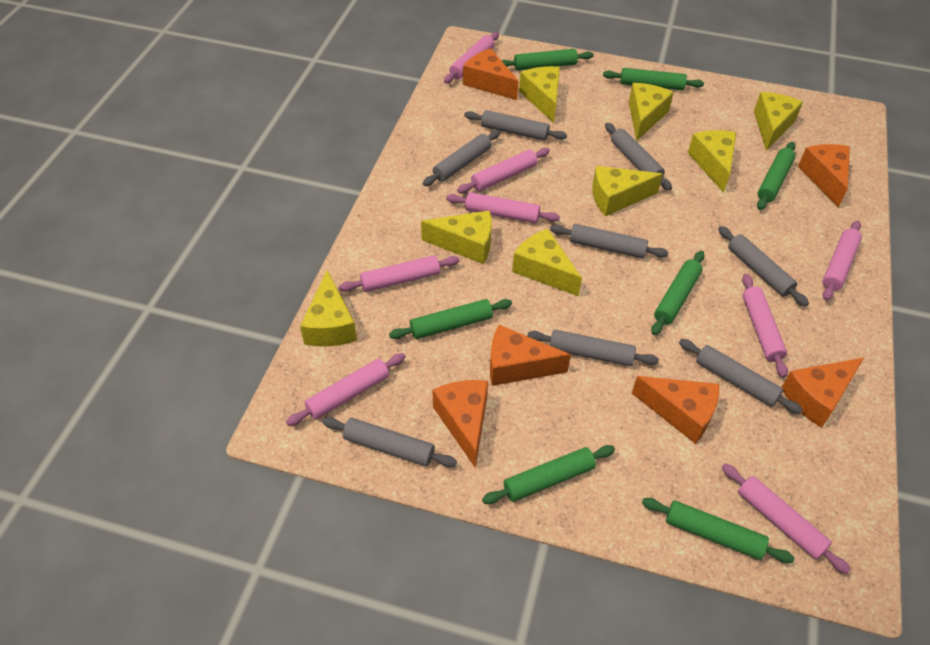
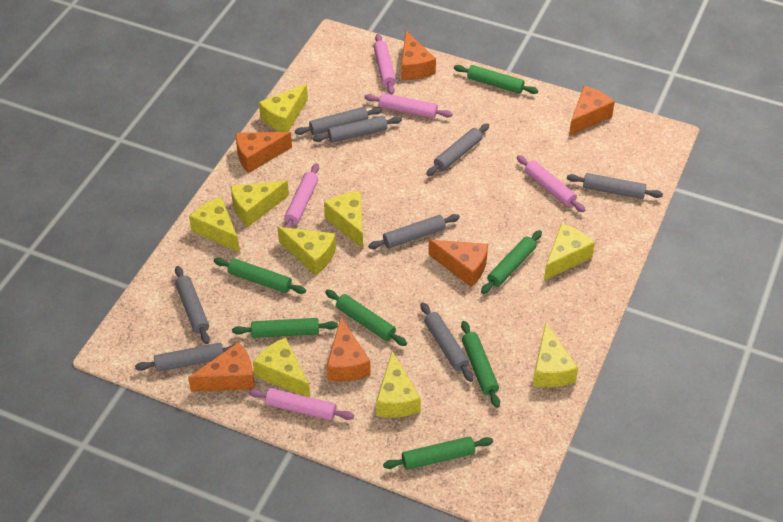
pink rolling pin: 8 -> 5
yellow cheese: 8 -> 9

